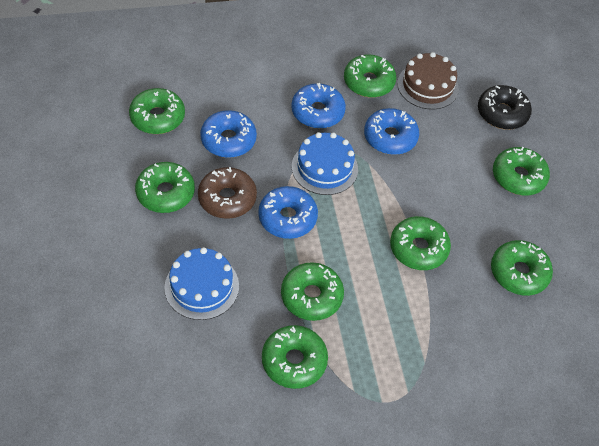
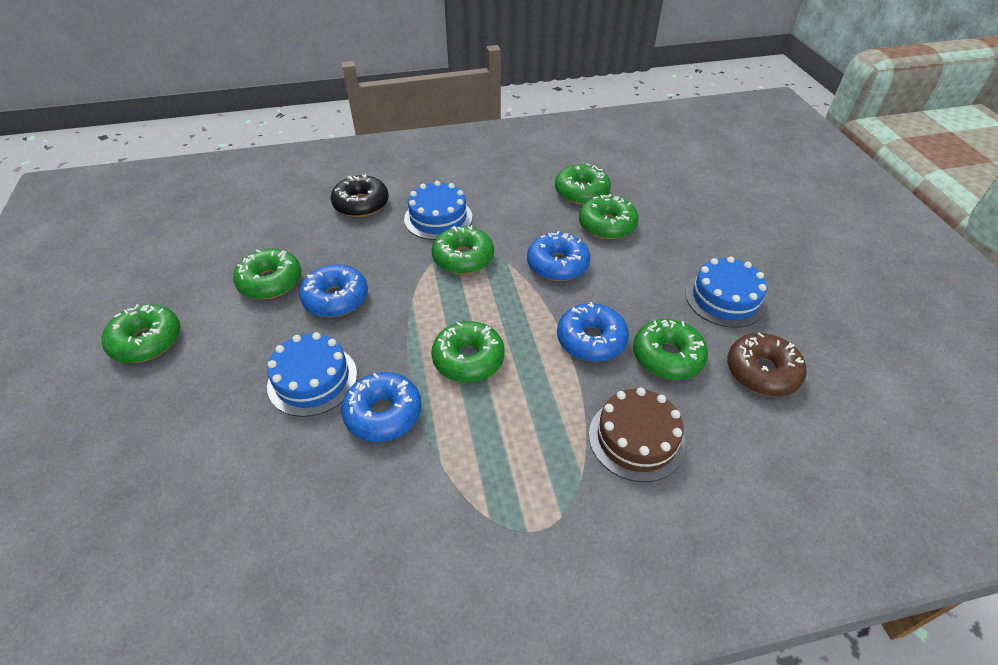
blue cake: 2 -> 3
green donut: 8 -> 7

